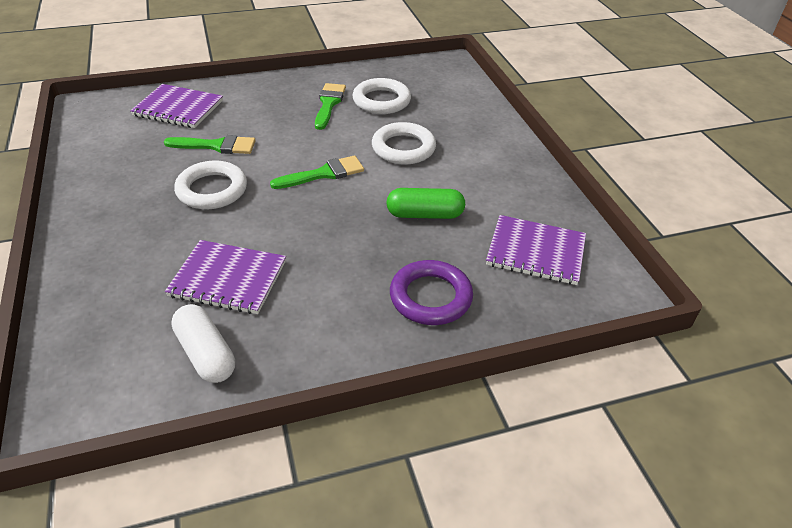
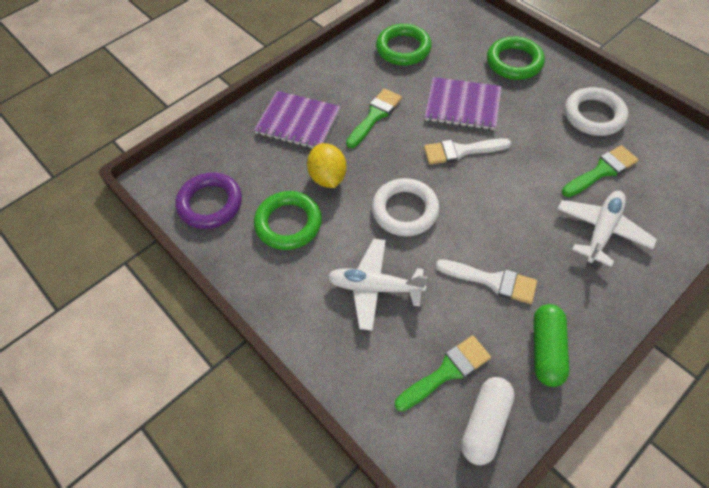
green ring: 0 -> 3
purple notebook: 3 -> 2
white brush: 0 -> 2
white plane: 0 -> 2
white ring: 3 -> 2
yellow lemon: 0 -> 1

